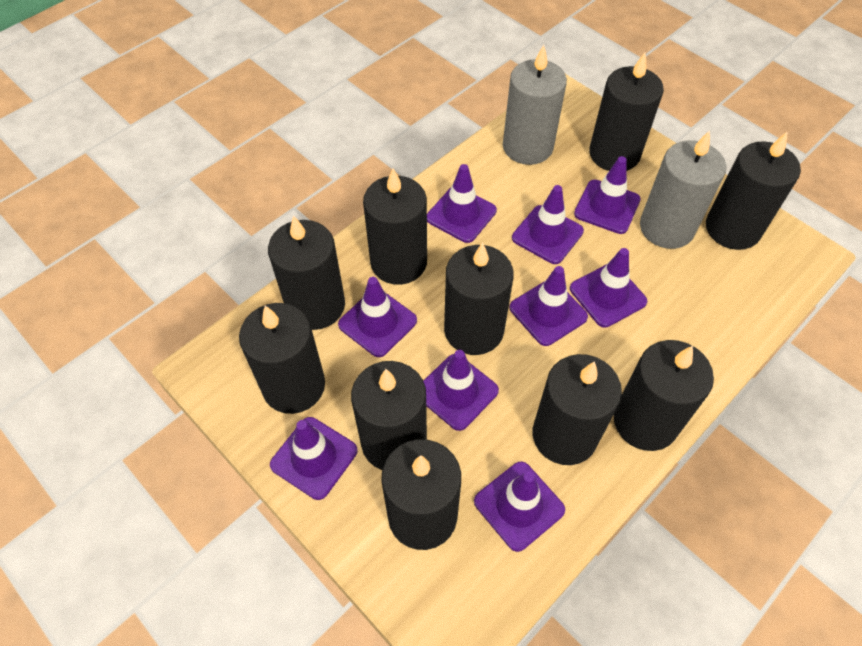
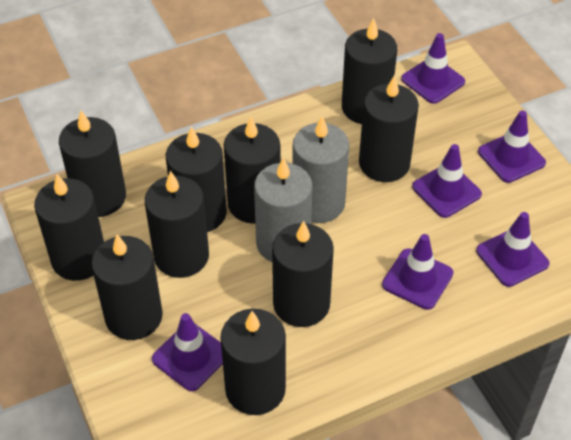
purple traffic cone: 9 -> 6

